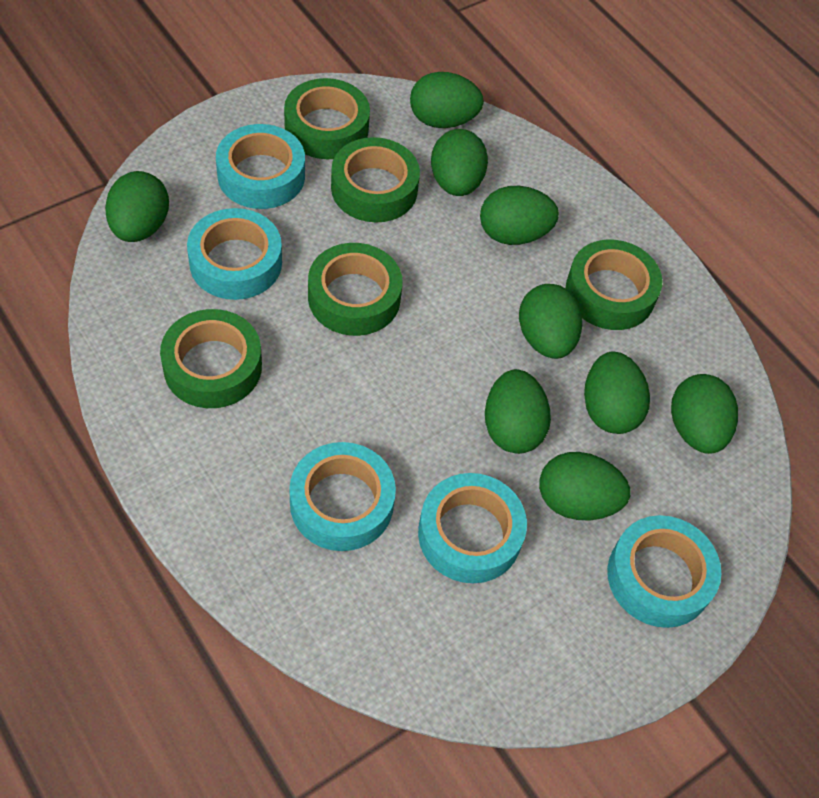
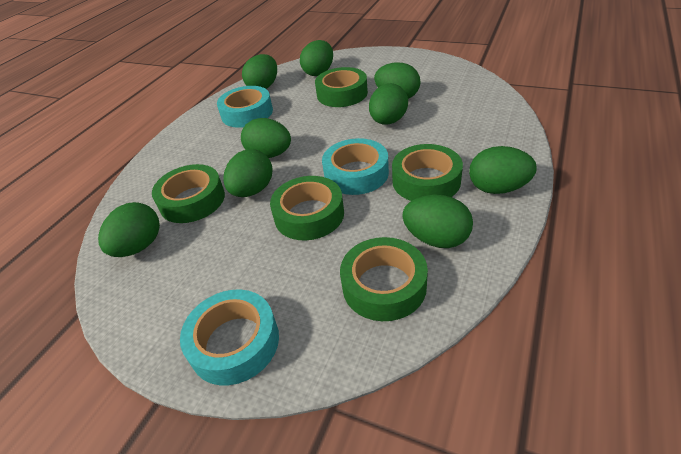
turquoise tape: 5 -> 3

